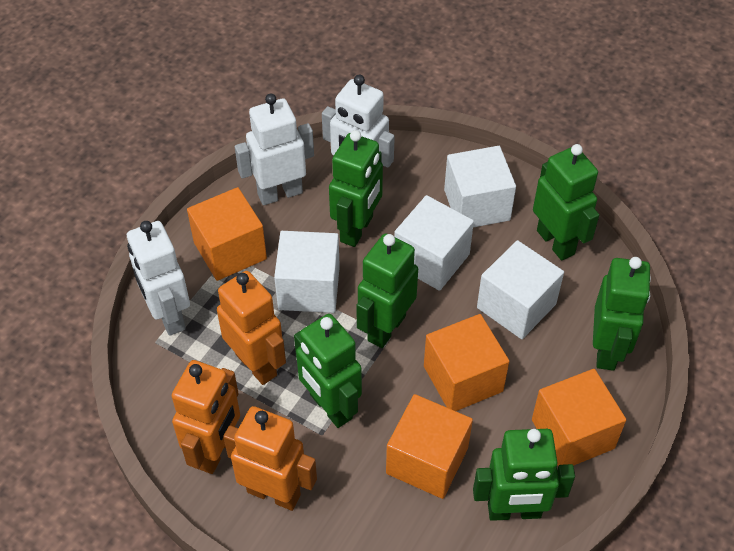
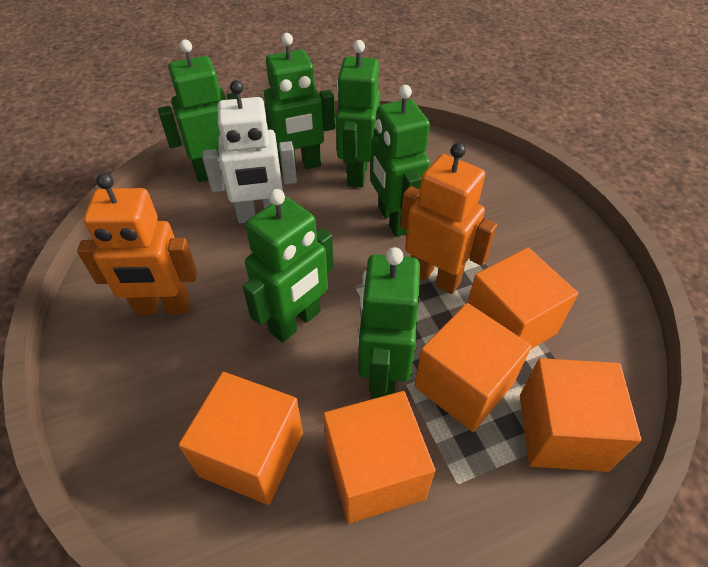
orange cube: 4 -> 5
orange robot: 3 -> 2
white cube: 4 -> 0
white robot: 3 -> 1

